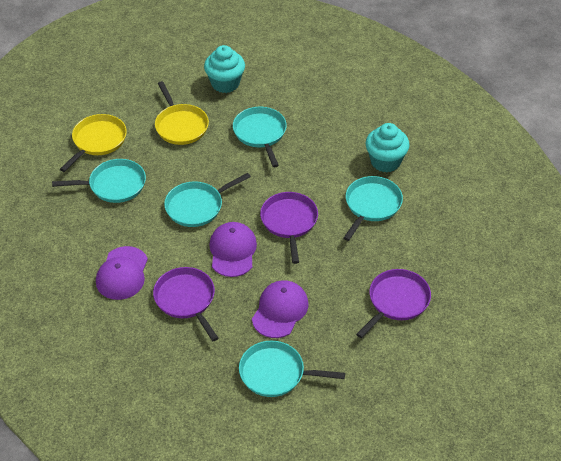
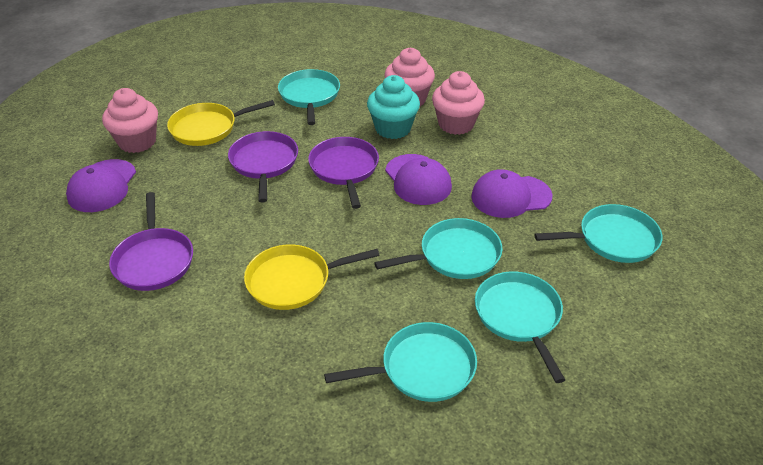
pink cupcake: 0 -> 3
turquoise cupcake: 2 -> 1

